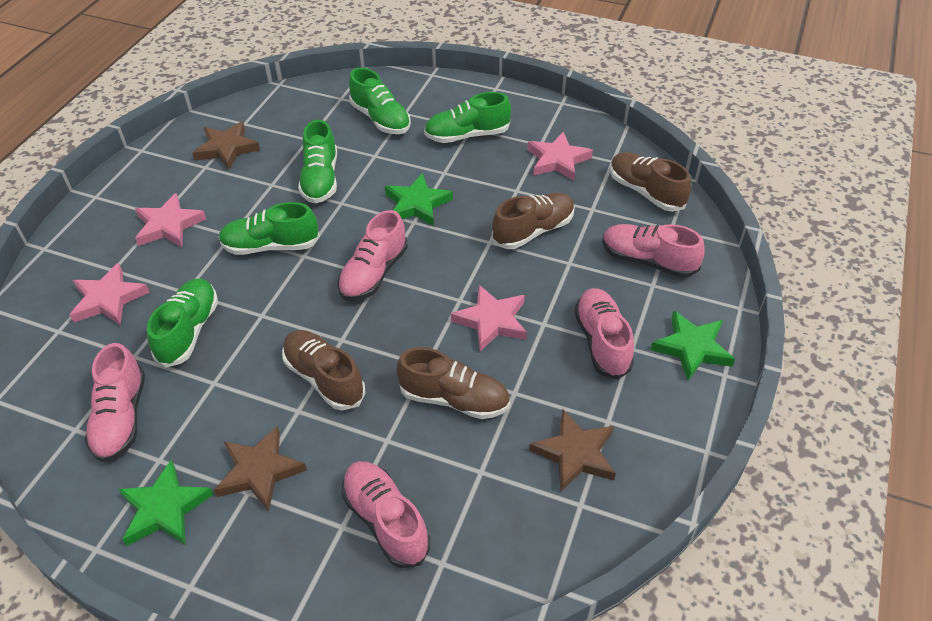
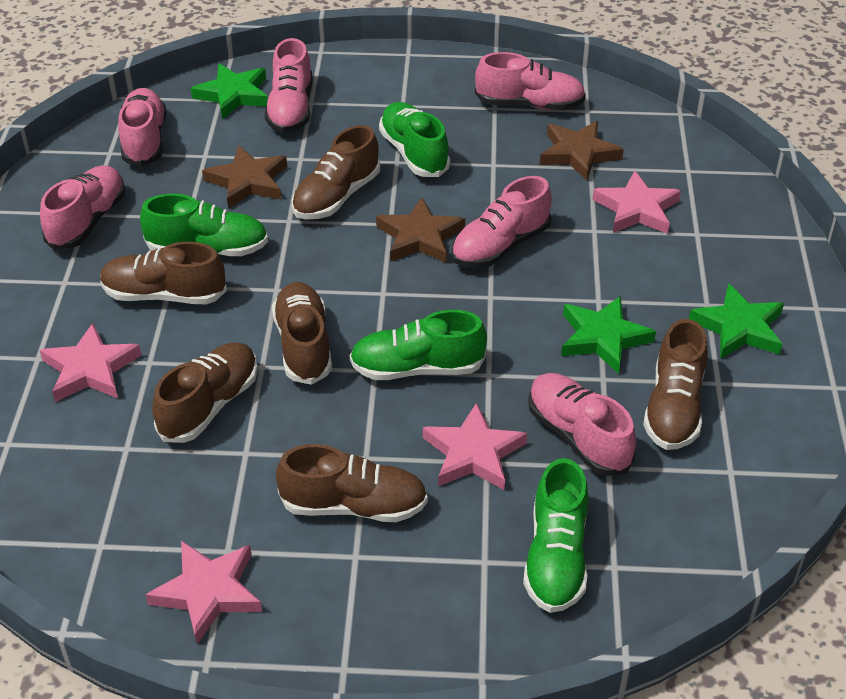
brown shoe: 4 -> 6
green shoe: 5 -> 4
pink shoe: 5 -> 6

